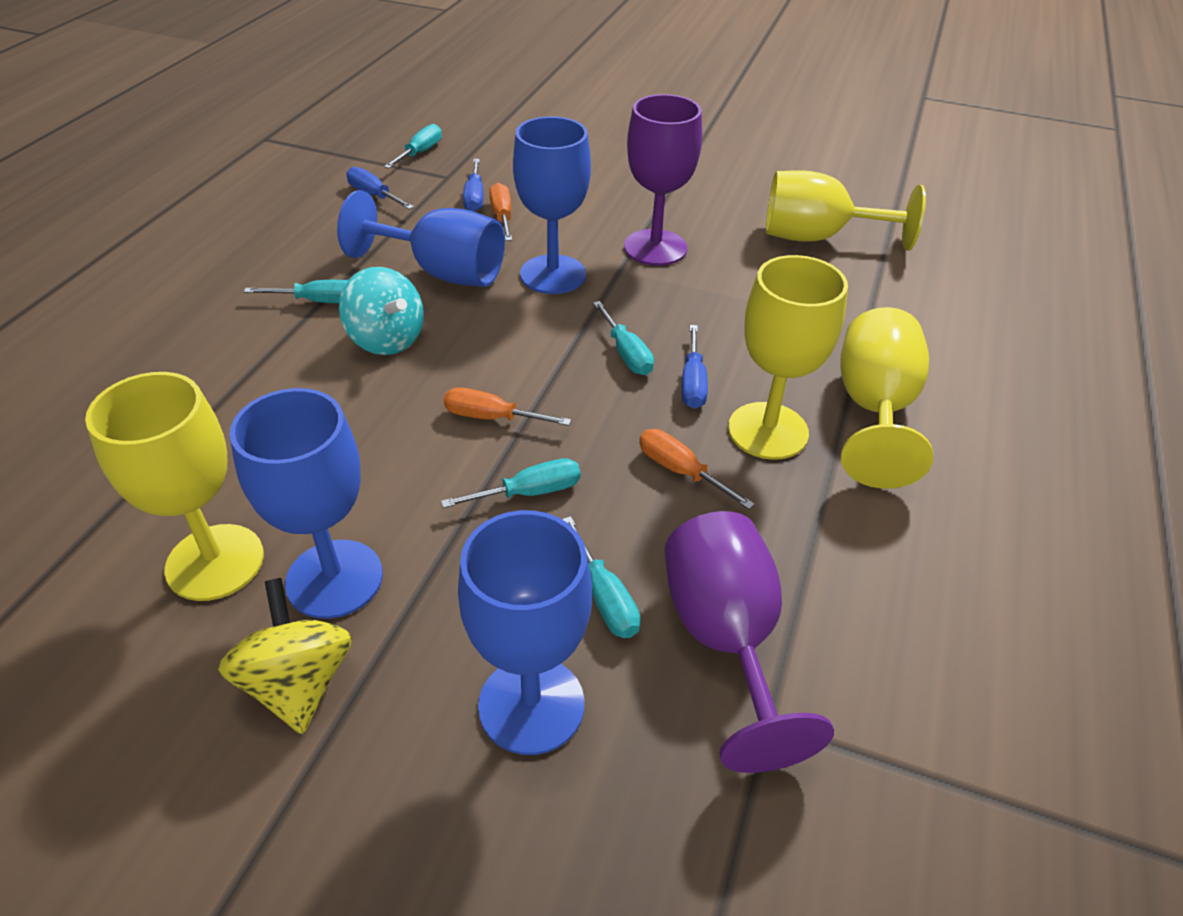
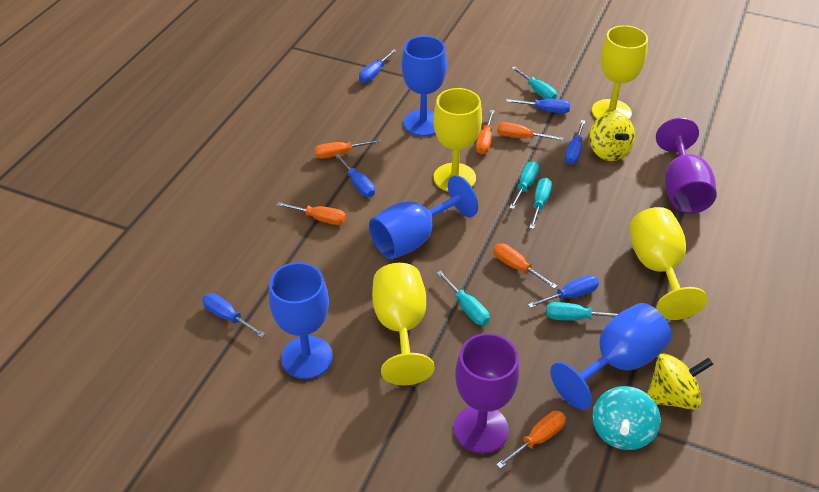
blue screwdriver: 3 -> 6
orange screwdriver: 3 -> 6
yellow spinning top: 1 -> 2

